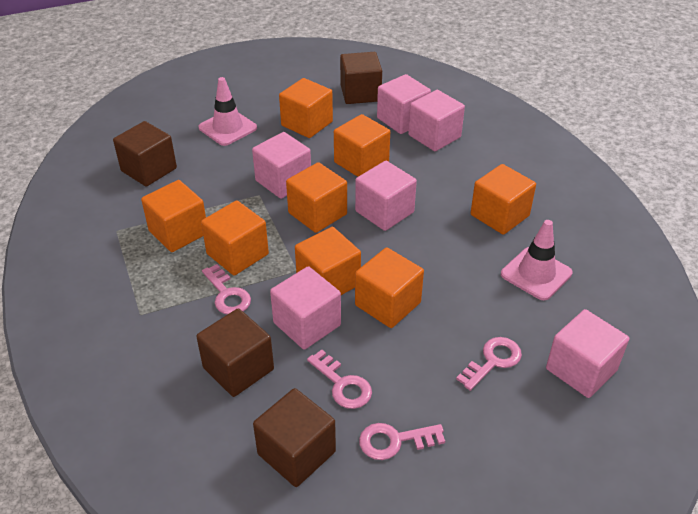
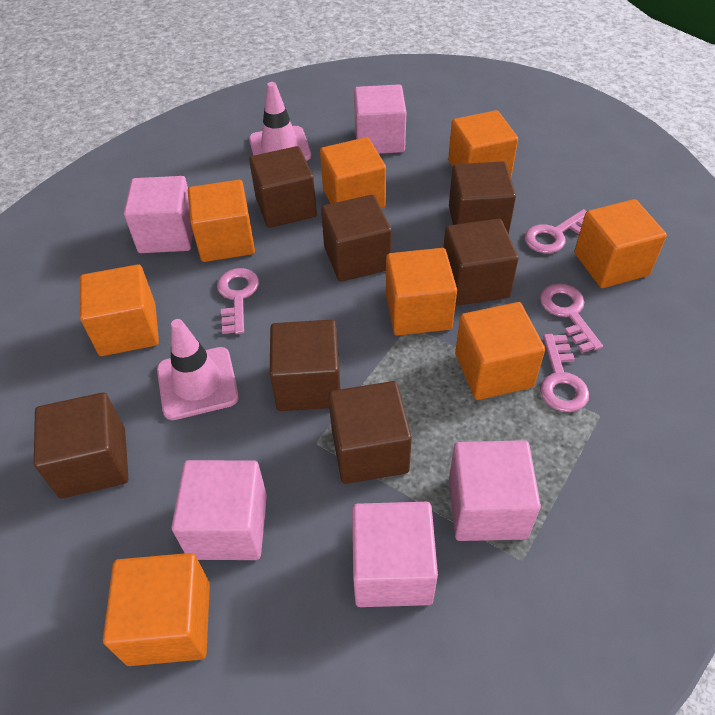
brown cube: 4 -> 7
pink cube: 6 -> 5

